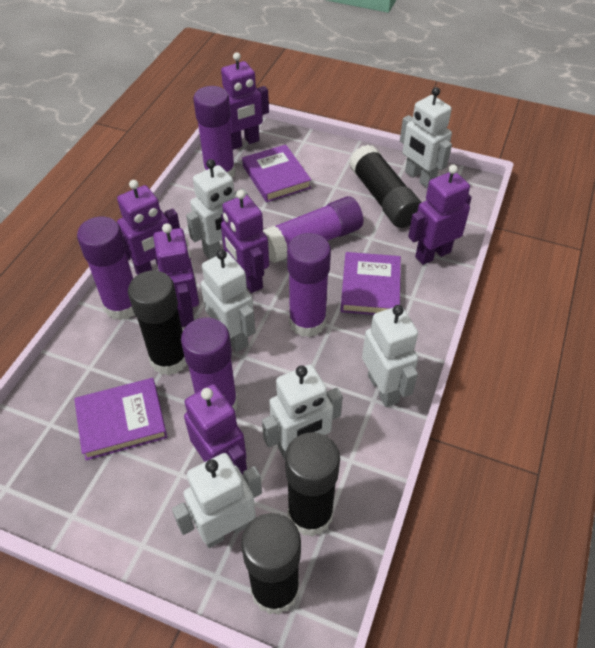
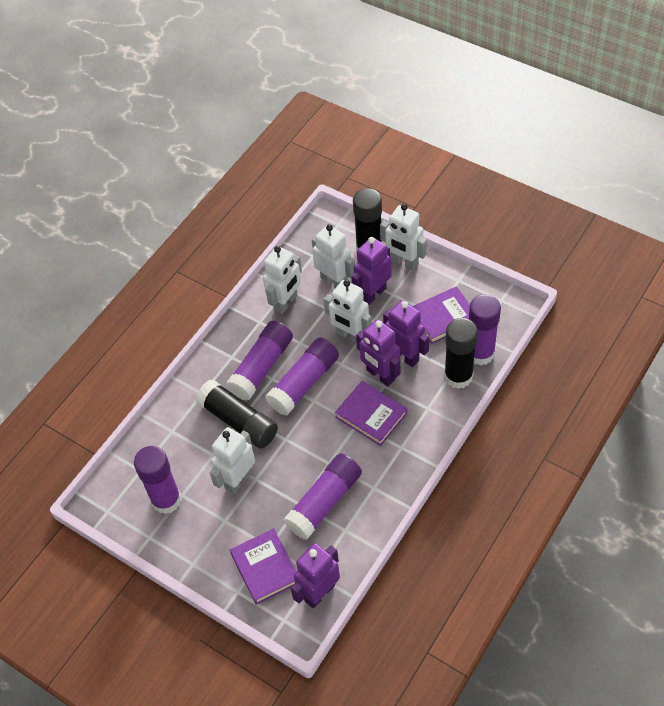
black glue stick: 4 -> 3
purple robot: 6 -> 4
white robot: 6 -> 5

